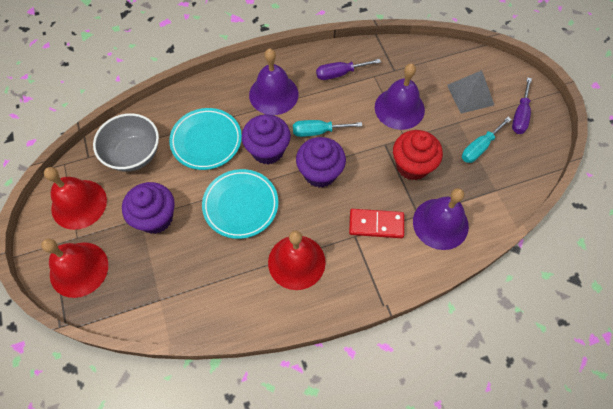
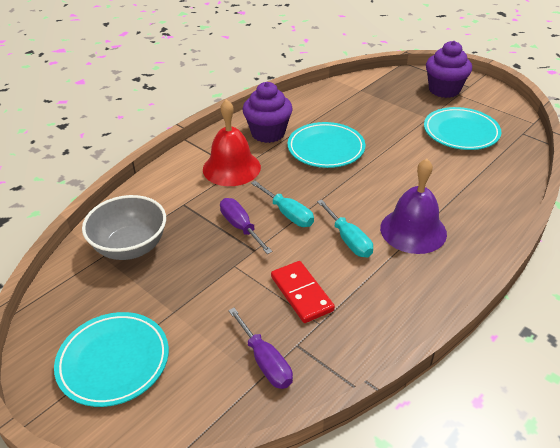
grey pyramid: 1 -> 0
purple bell: 3 -> 1
purple cupcake: 3 -> 2
red bell: 3 -> 1
red cupcake: 1 -> 0
turquoise plate: 2 -> 3

